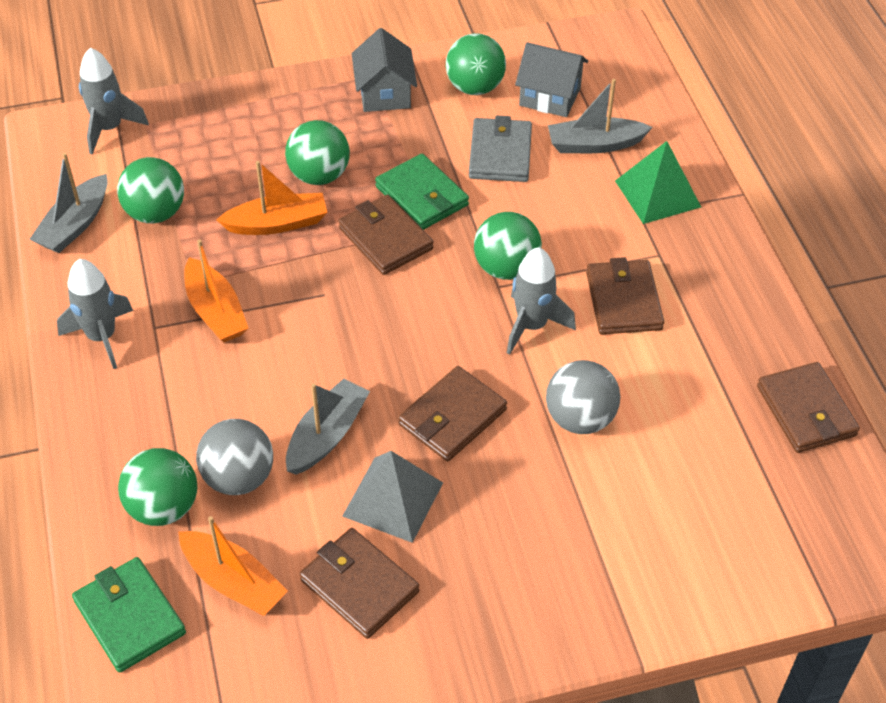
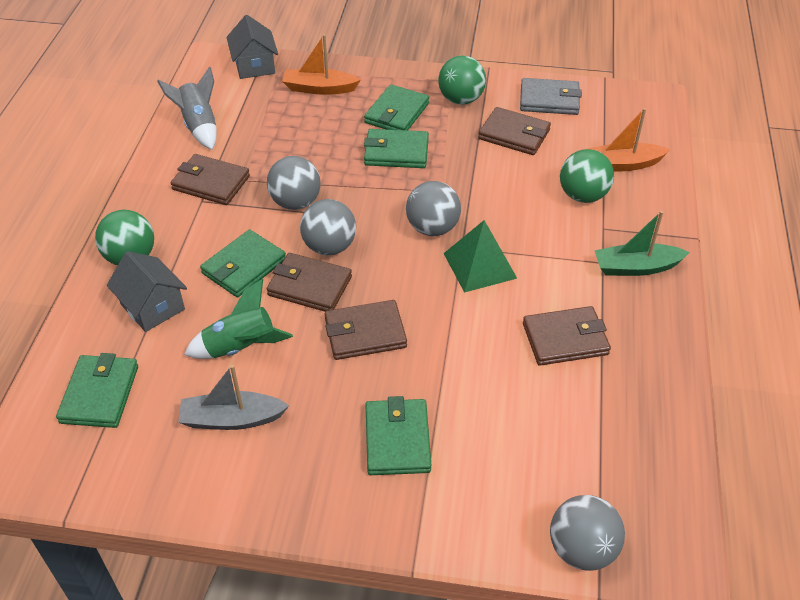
green ball: 5 -> 3
green boat: 0 -> 1
green rocket: 0 -> 1
green wallet: 2 -> 5
grey ball: 2 -> 4
grey boat: 3 -> 1
grey pyramid: 1 -> 0
grey rocket: 3 -> 1
orange boat: 3 -> 2

